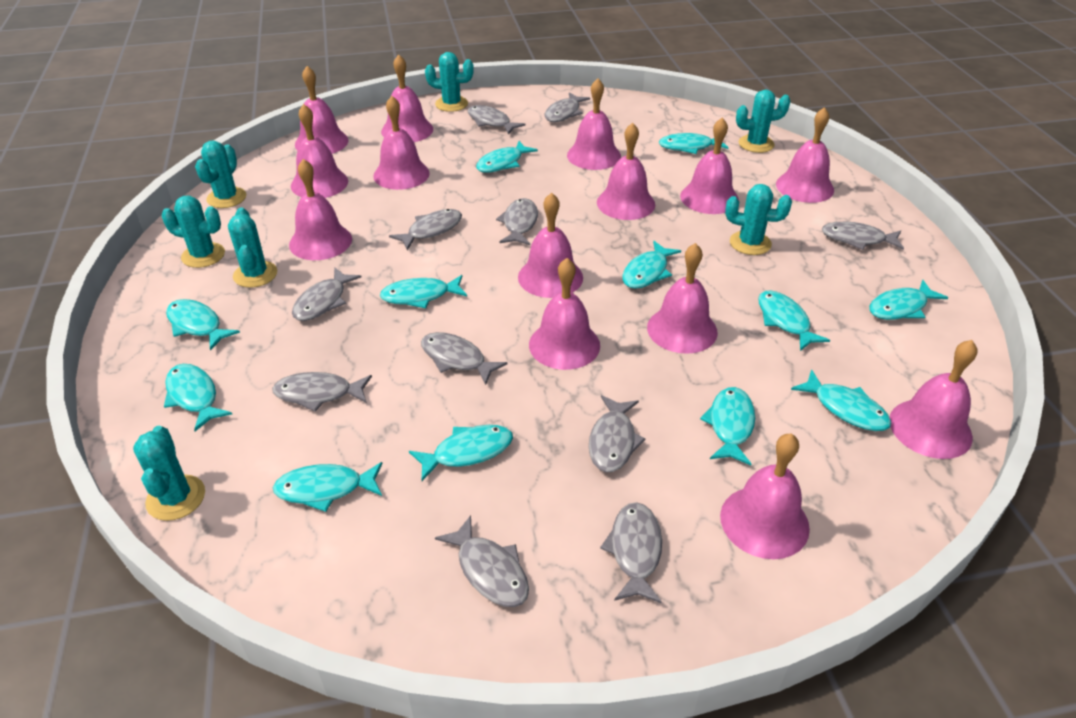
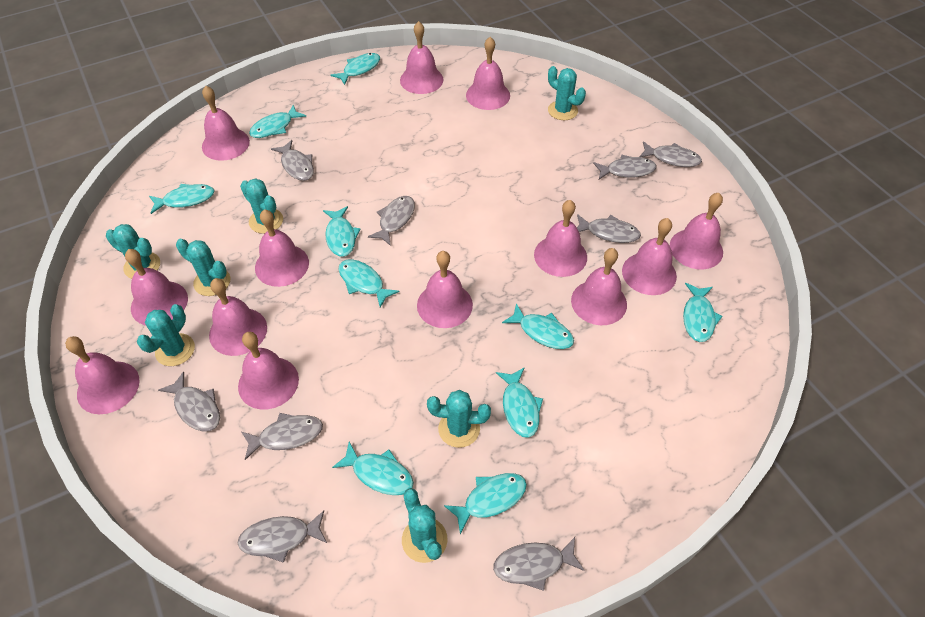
grey fish: 11 -> 9
pink bell: 14 -> 13
turquoise fish: 12 -> 10

